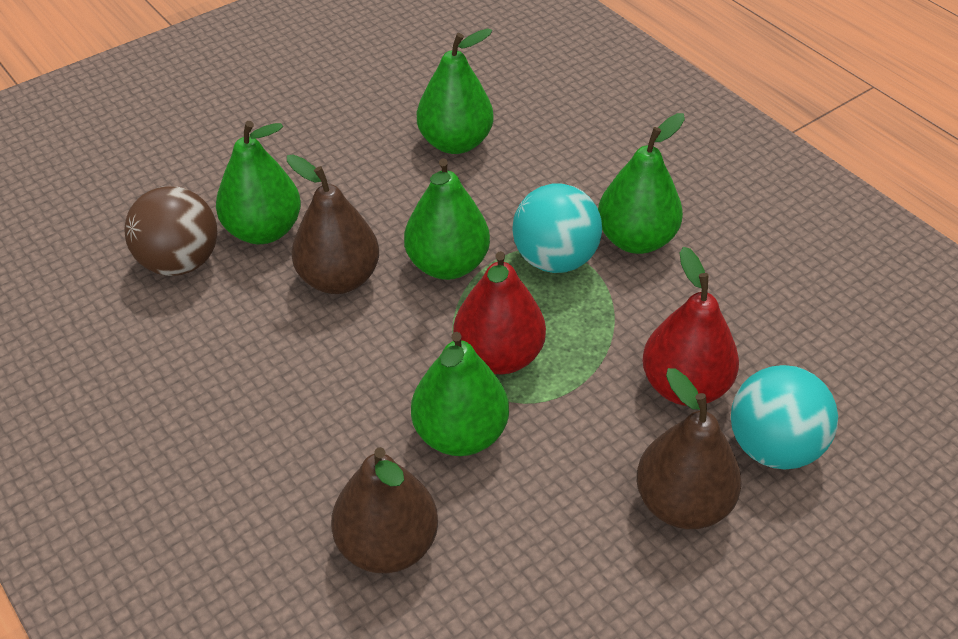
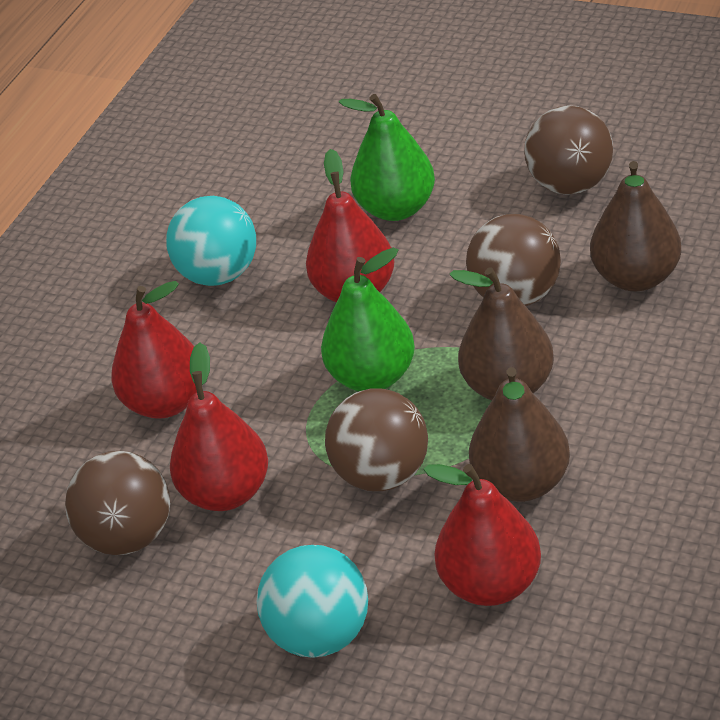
brown ball: 1 -> 4
green pear: 5 -> 2
red pear: 2 -> 4

